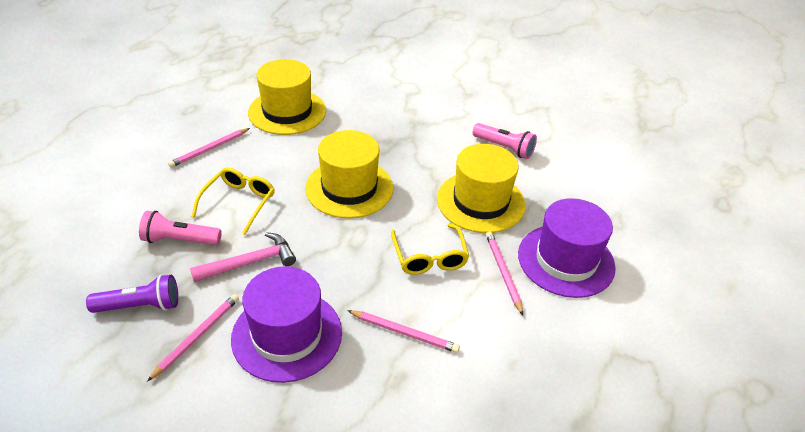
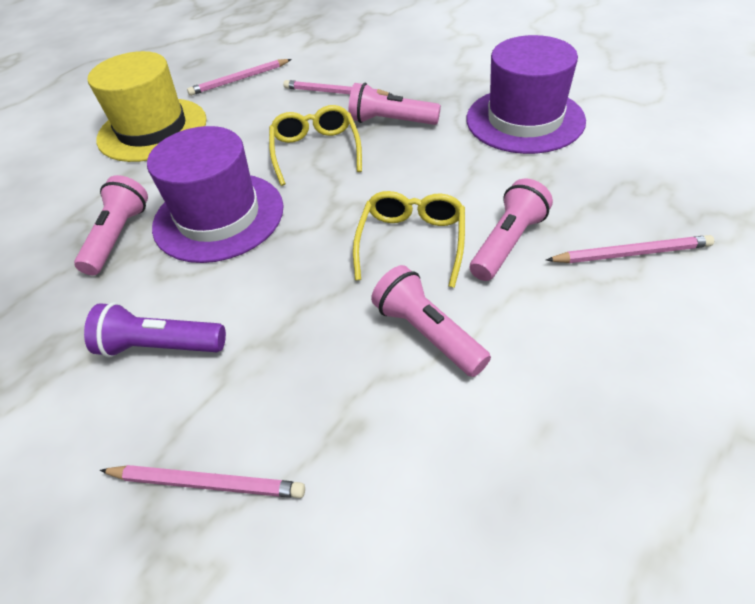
pink flashlight: 2 -> 4
pink hammer: 1 -> 0
yellow hat: 3 -> 1

